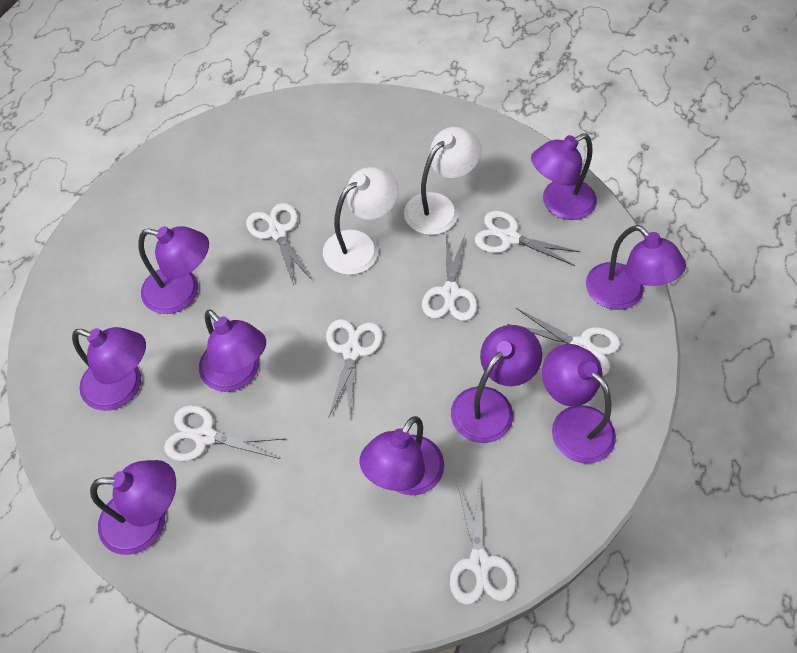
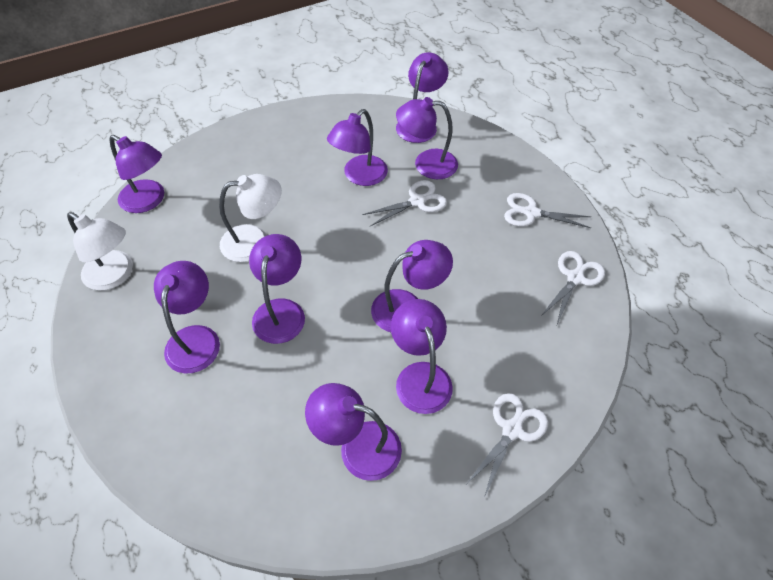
white scissors: 7 -> 4

